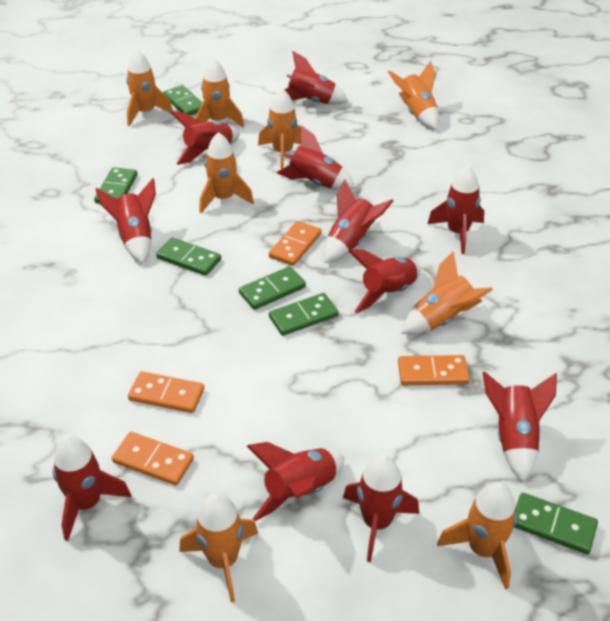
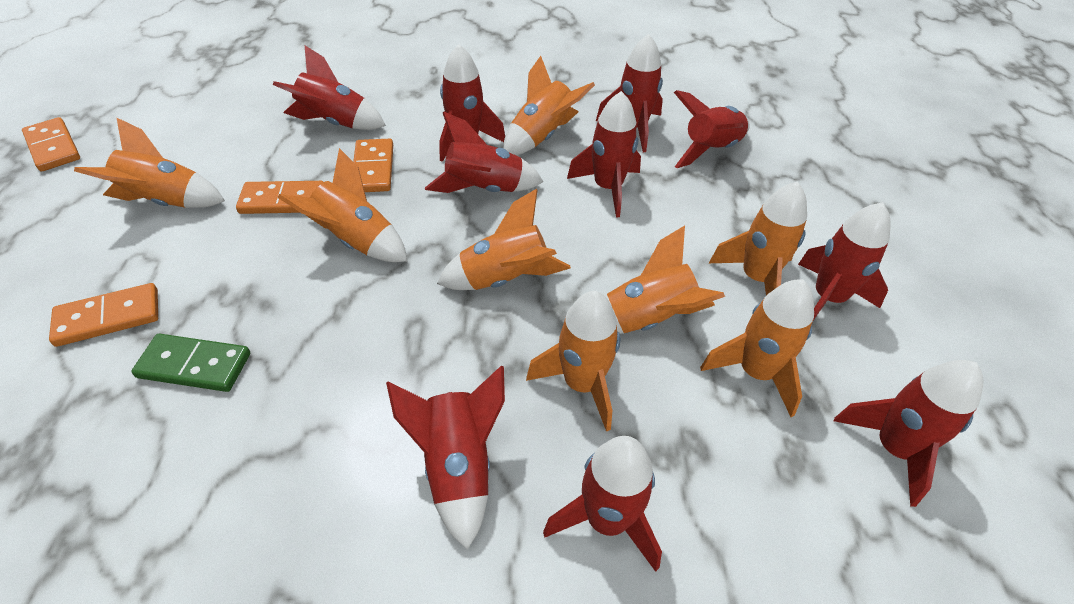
green domino: 6 -> 1
red rocket: 11 -> 10

